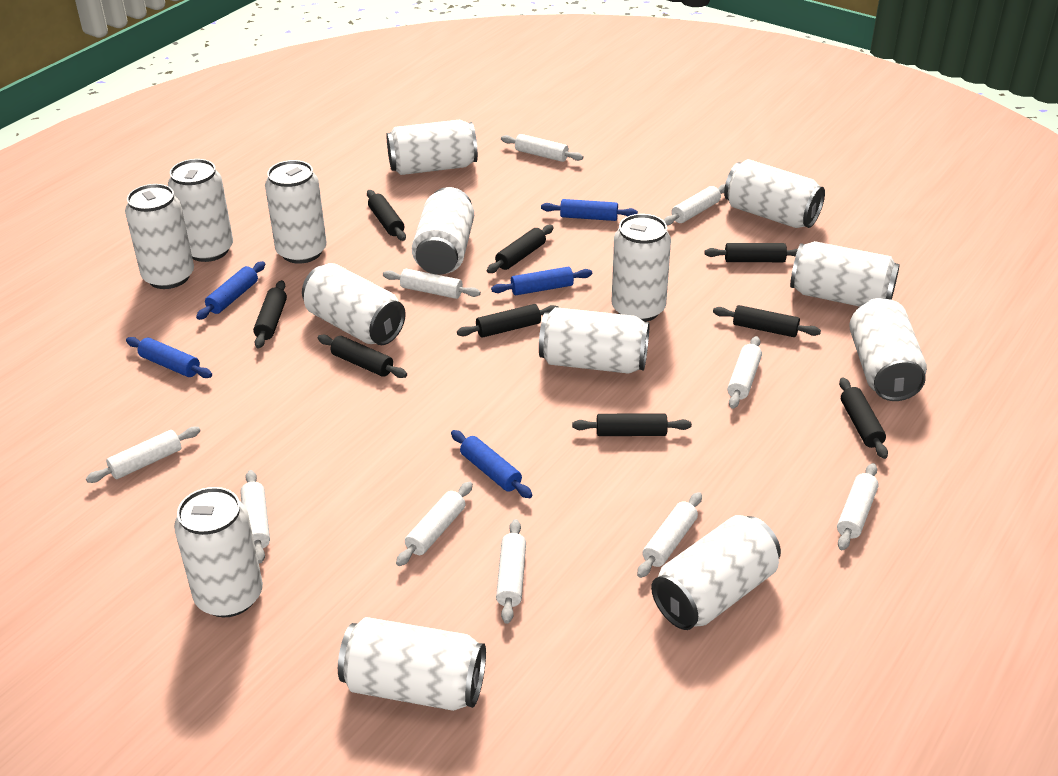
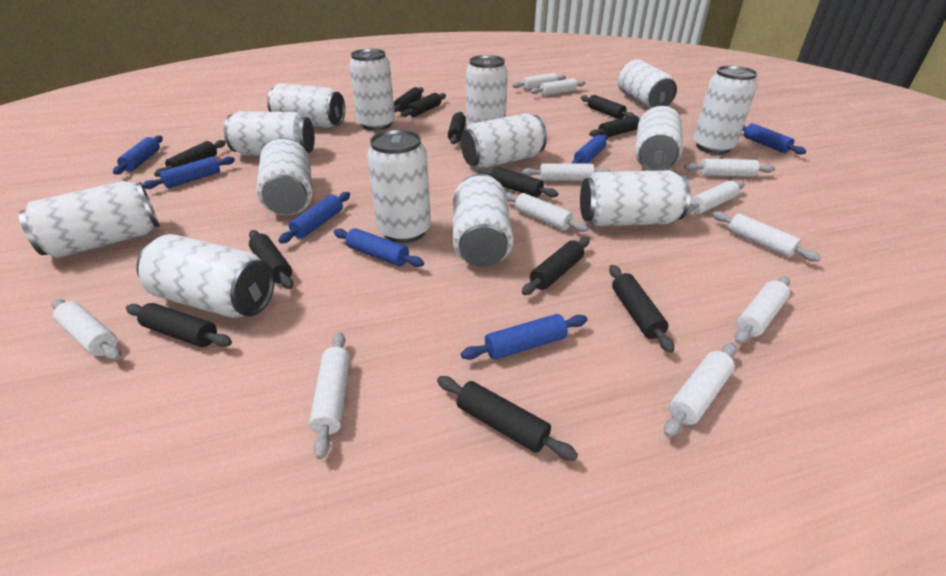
black rolling pin: 9 -> 12
blue rolling pin: 5 -> 7
white rolling pin: 10 -> 11

